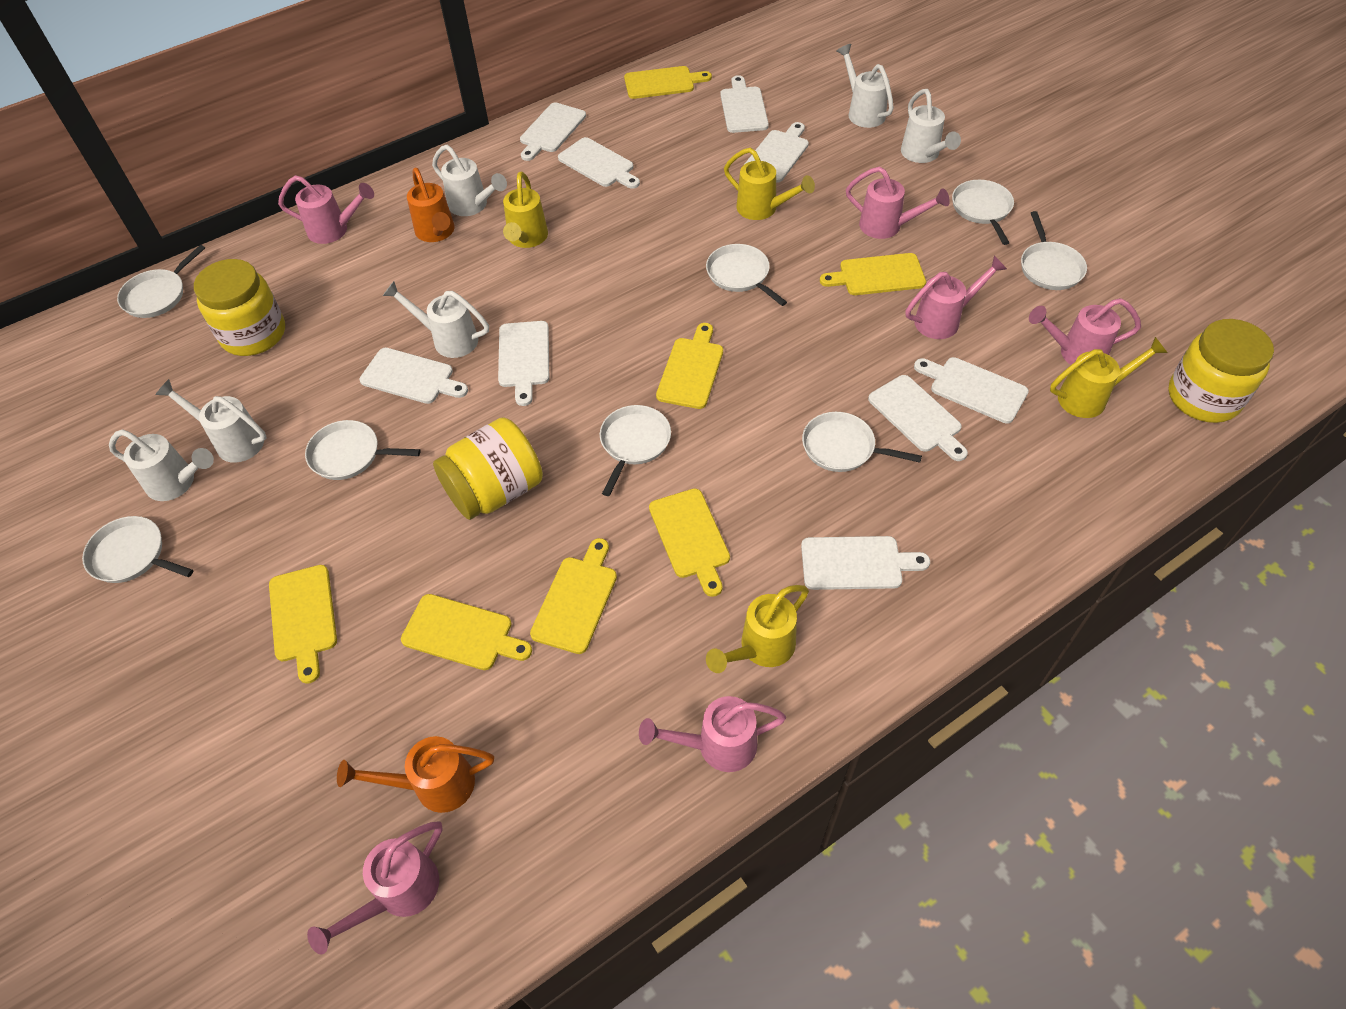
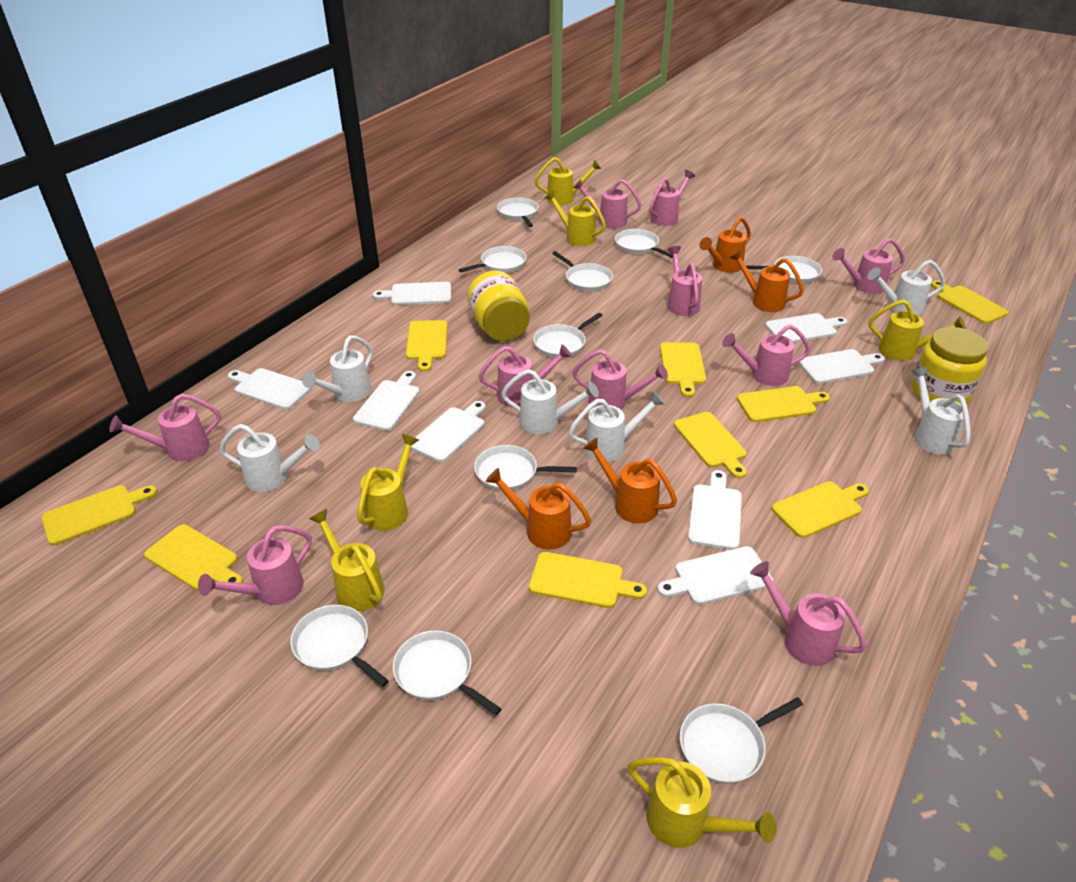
orange watering can: 2 -> 4
pink watering can: 6 -> 10
white cutting board: 9 -> 8
white pan: 8 -> 10
yellow cutting board: 7 -> 9
yellow jar: 3 -> 2
yellow watering can: 4 -> 6

